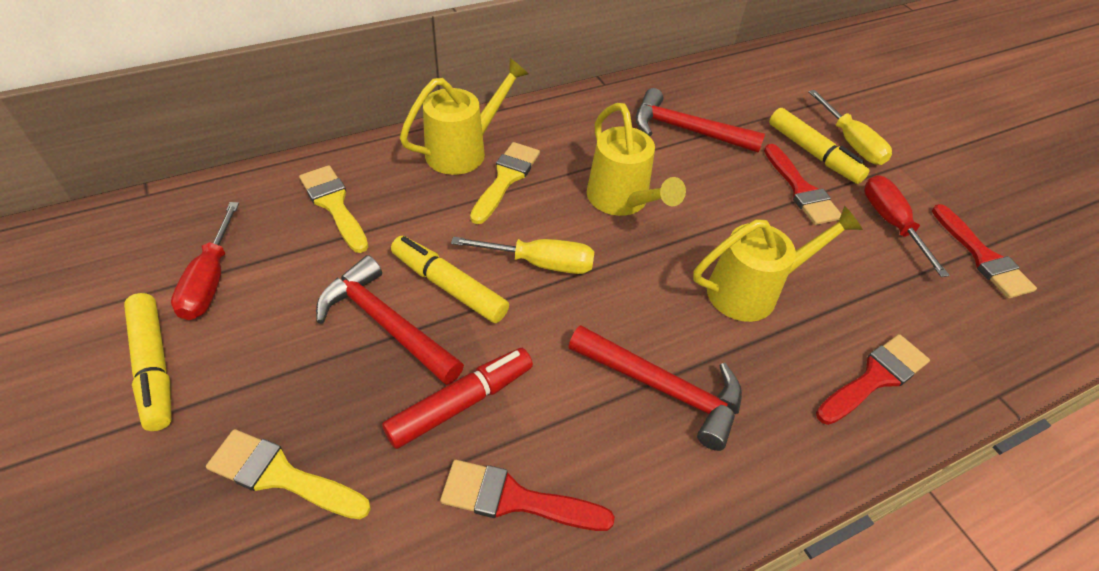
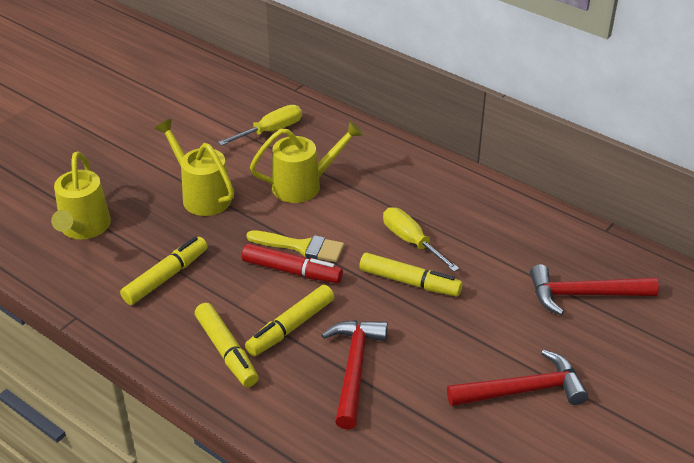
red brush: 4 -> 0
red screwdriver: 2 -> 0
yellow brush: 3 -> 1
yellow marker: 3 -> 4

